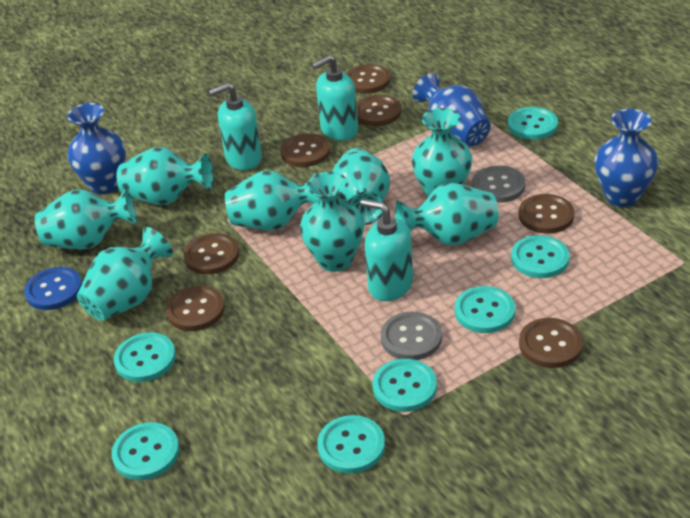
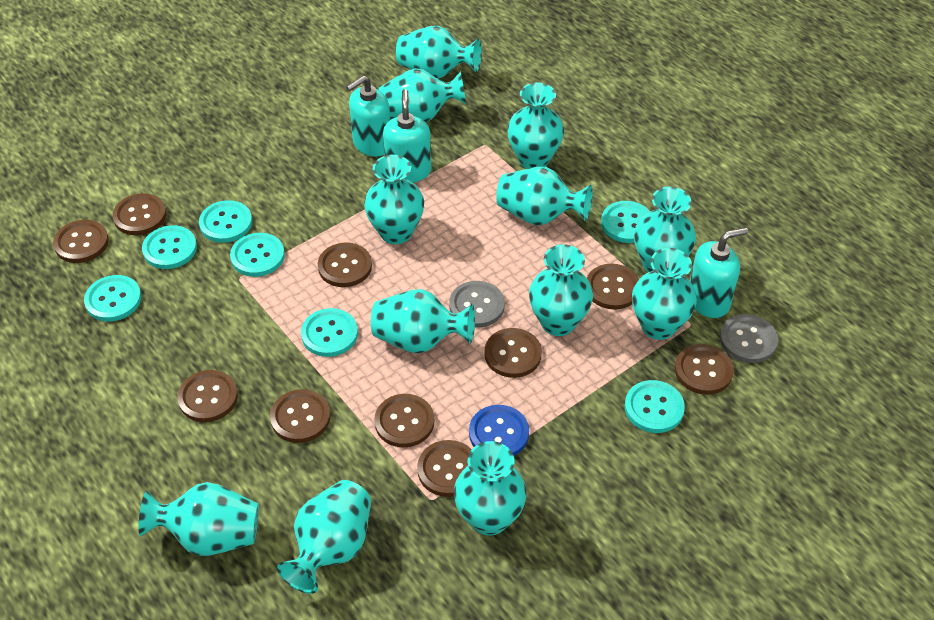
blue vase: 3 -> 0
brown button: 7 -> 10
turquoise vase: 8 -> 12

